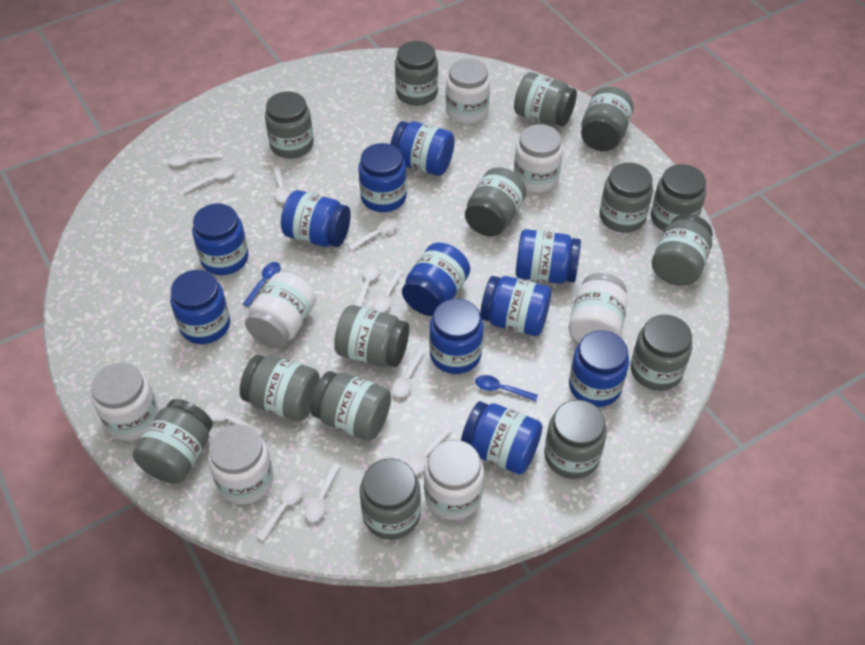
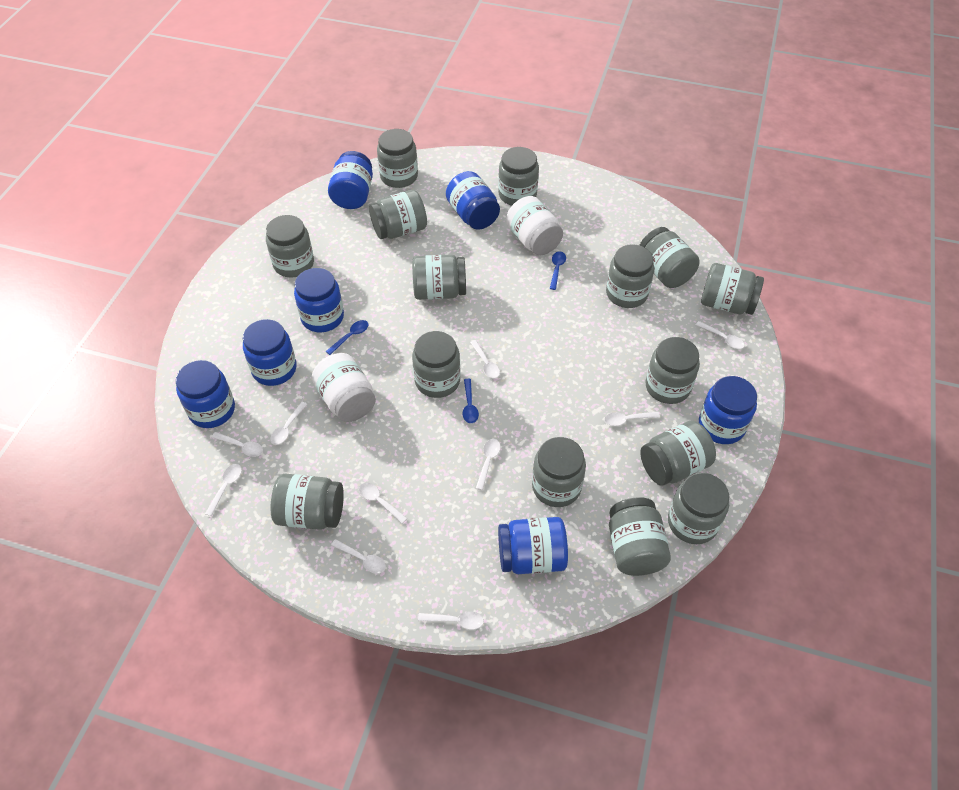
blue jar: 11 -> 7
blue spoon: 2 -> 3
white jar: 7 -> 2
white spoon: 11 -> 10

